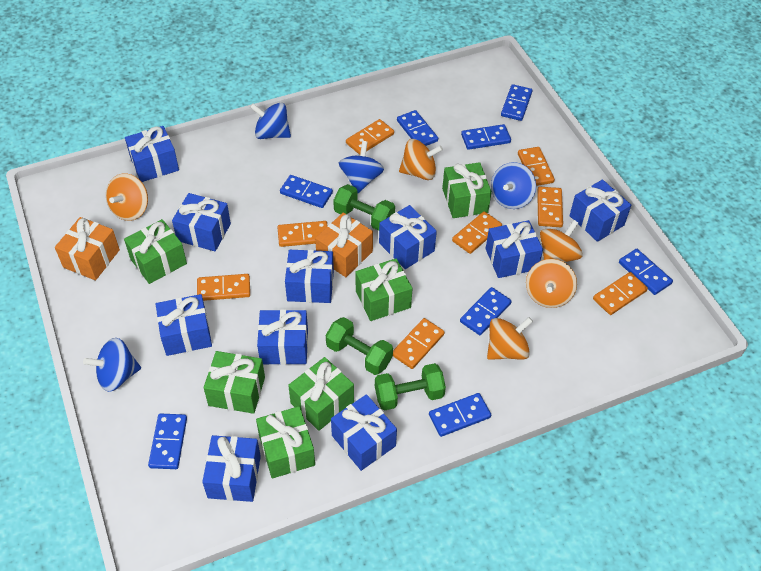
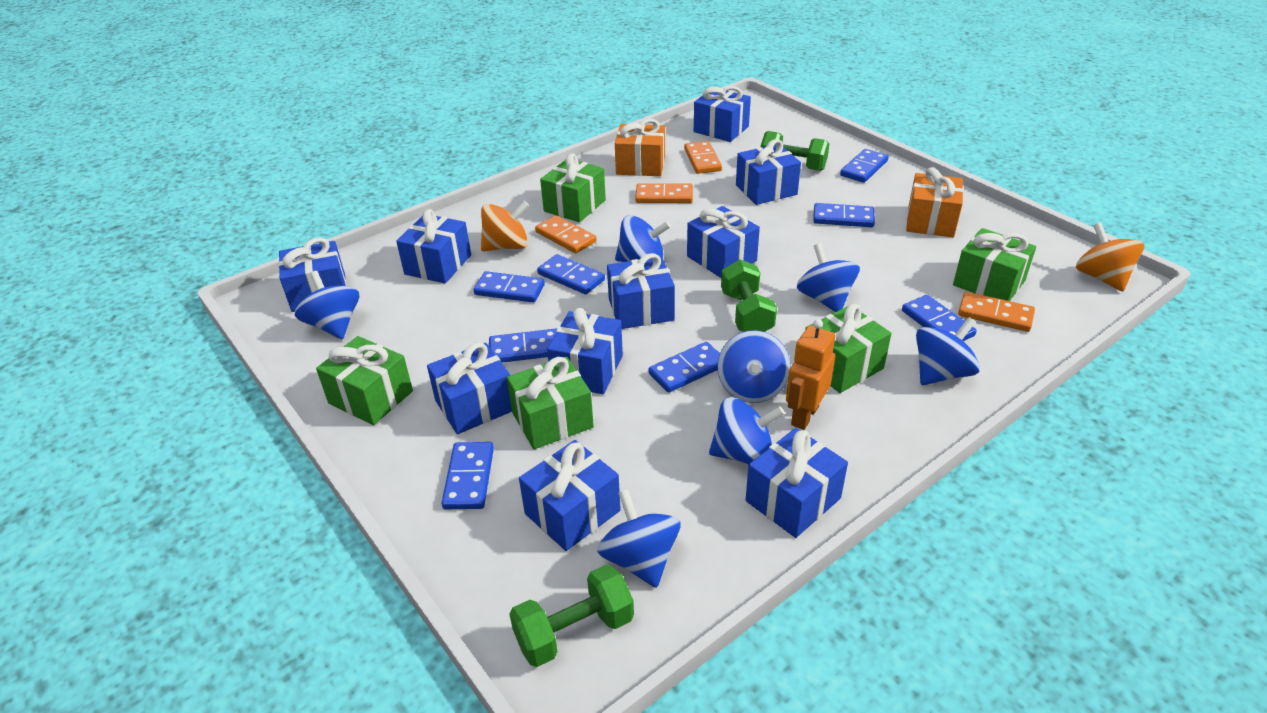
blue spinning top: 4 -> 7
green gift: 6 -> 5
orange domino: 8 -> 4
orange robot: 0 -> 1
orange spinning top: 5 -> 2

